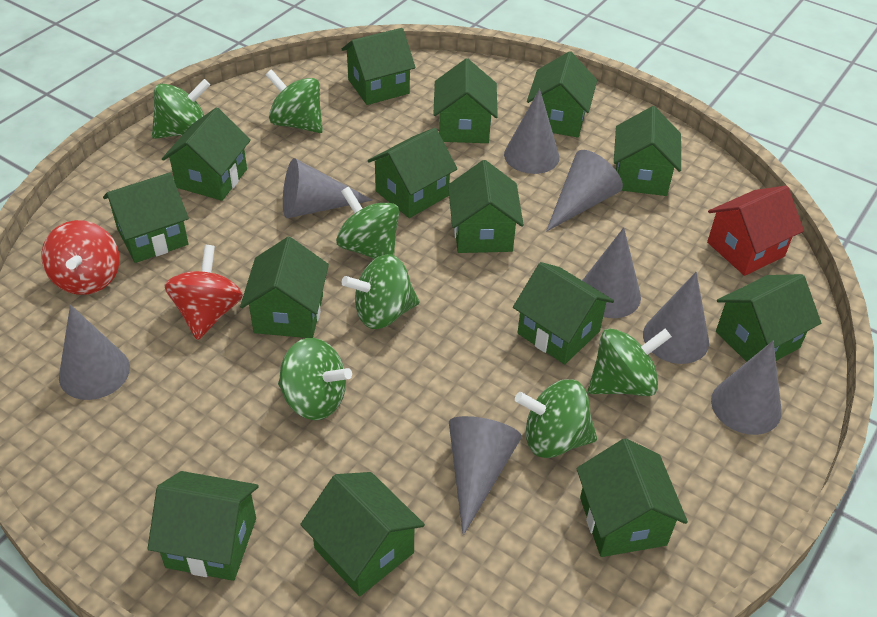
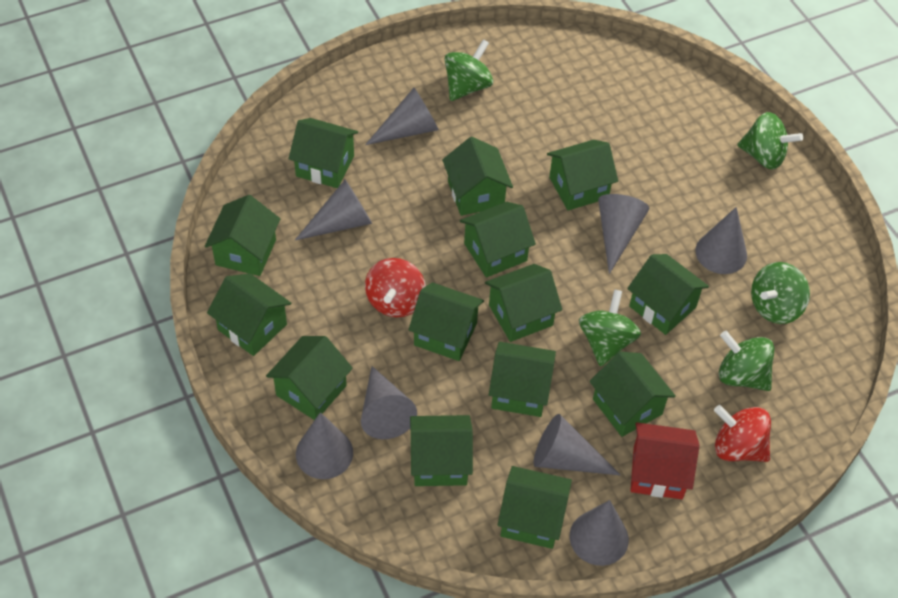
green spinning top: 7 -> 5

